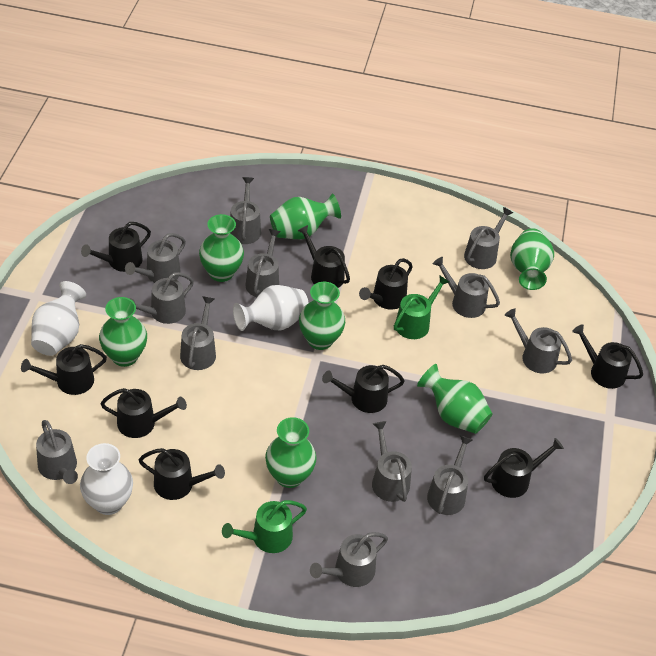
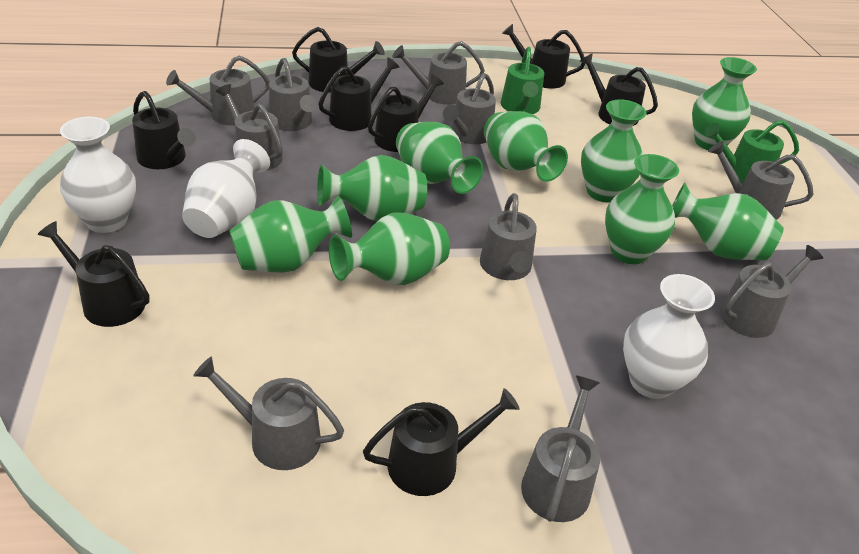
black watering can: 9 -> 8
green vase: 7 -> 9
grey watering can: 12 -> 10

